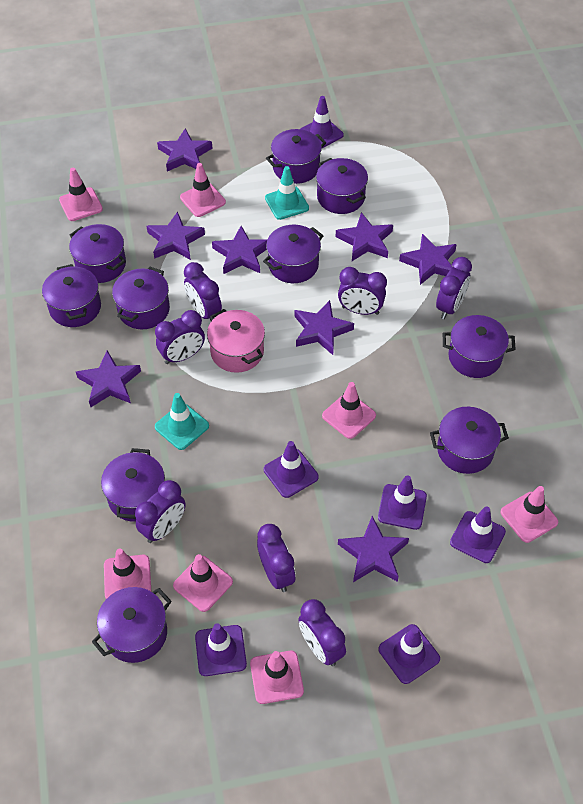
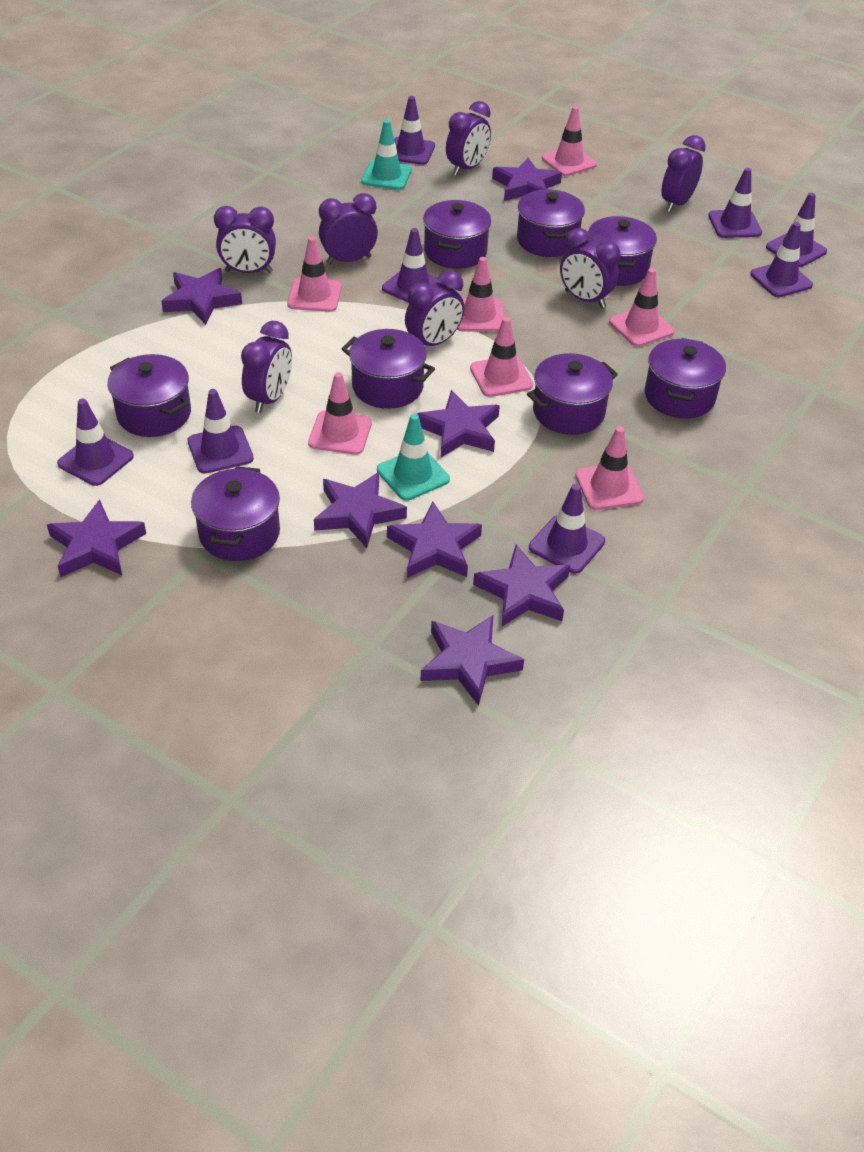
pink pot: 1 -> 0
purple pot: 10 -> 8
purple traffic cone: 6 -> 8

